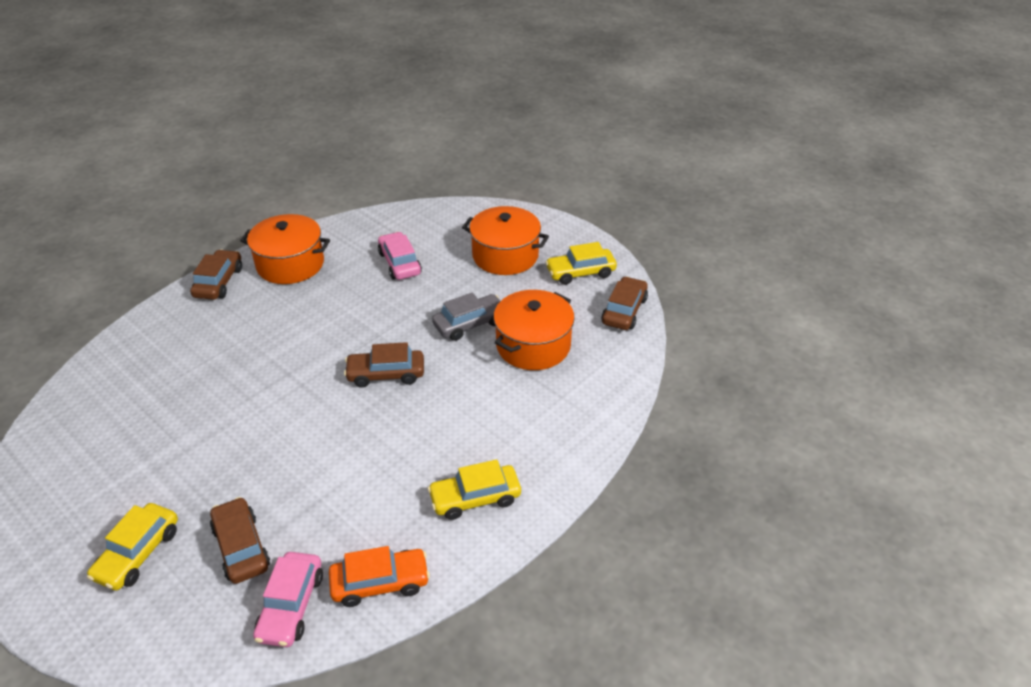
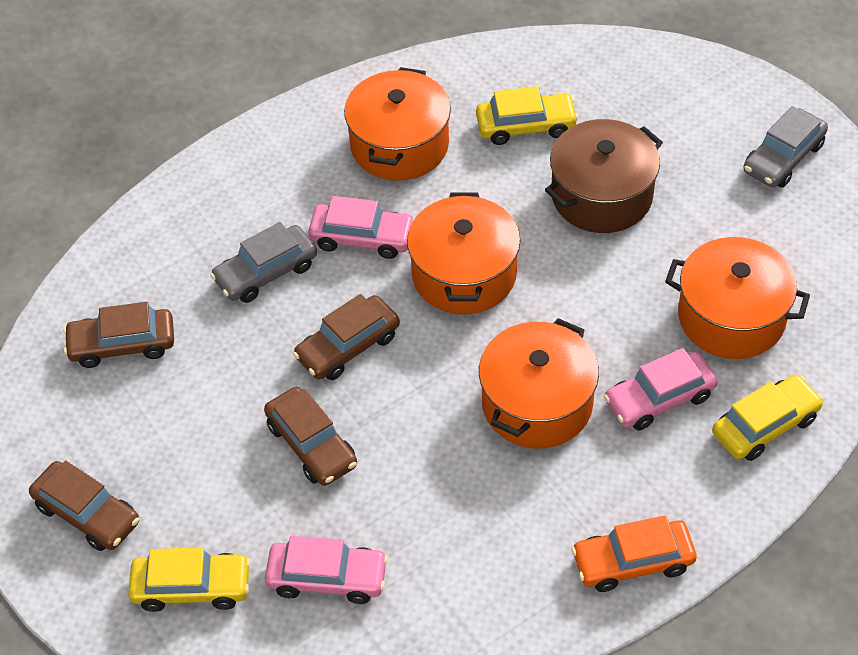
brown pot: 0 -> 1
grey car: 1 -> 2
orange pot: 3 -> 4
pink car: 2 -> 3

